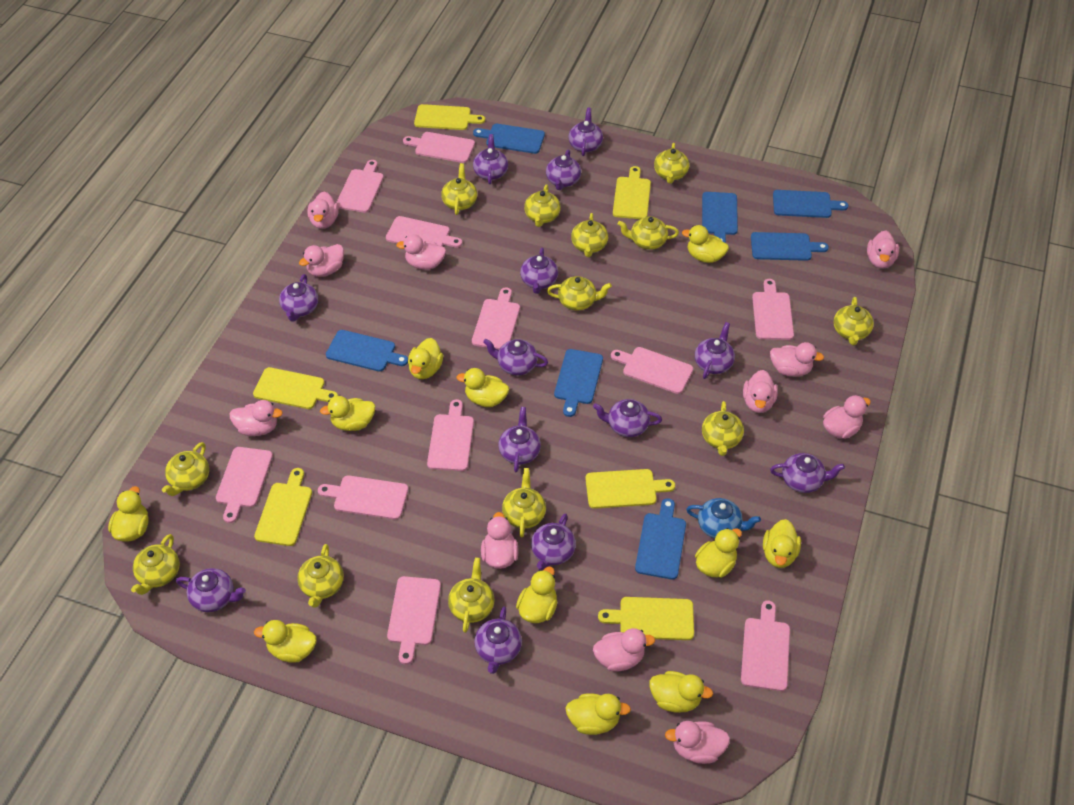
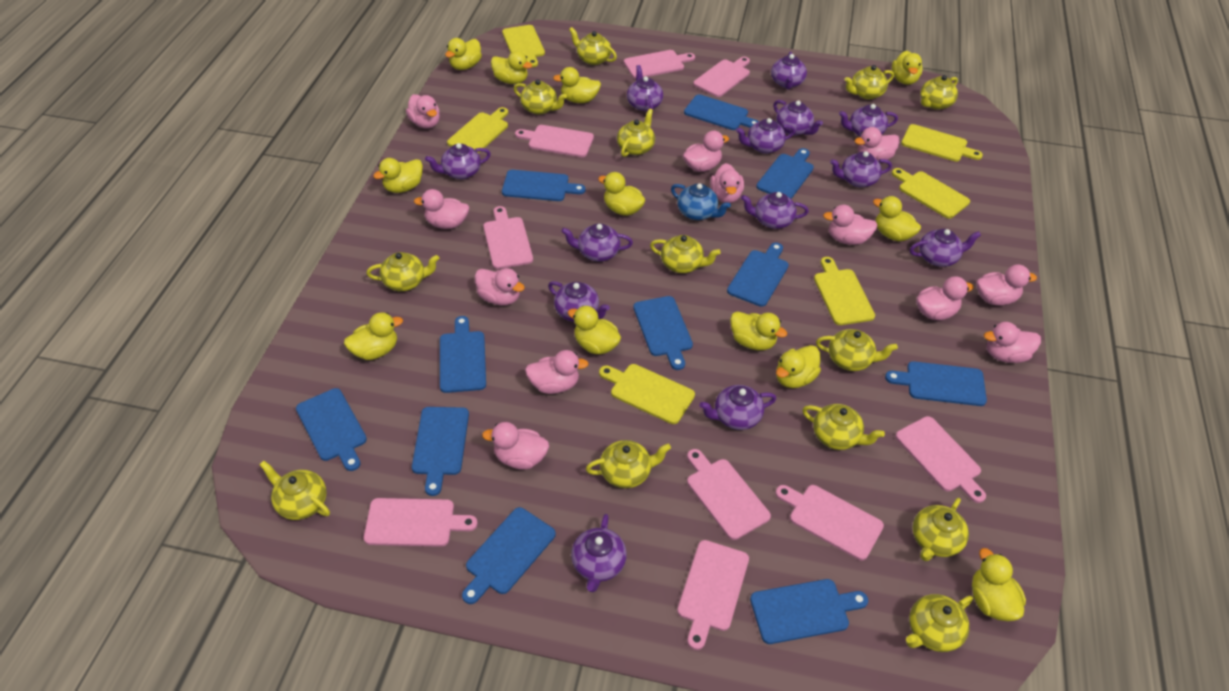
blue cutting board: 7 -> 11
pink cutting board: 11 -> 9
pink duck: 11 -> 12
yellow duck: 11 -> 12

